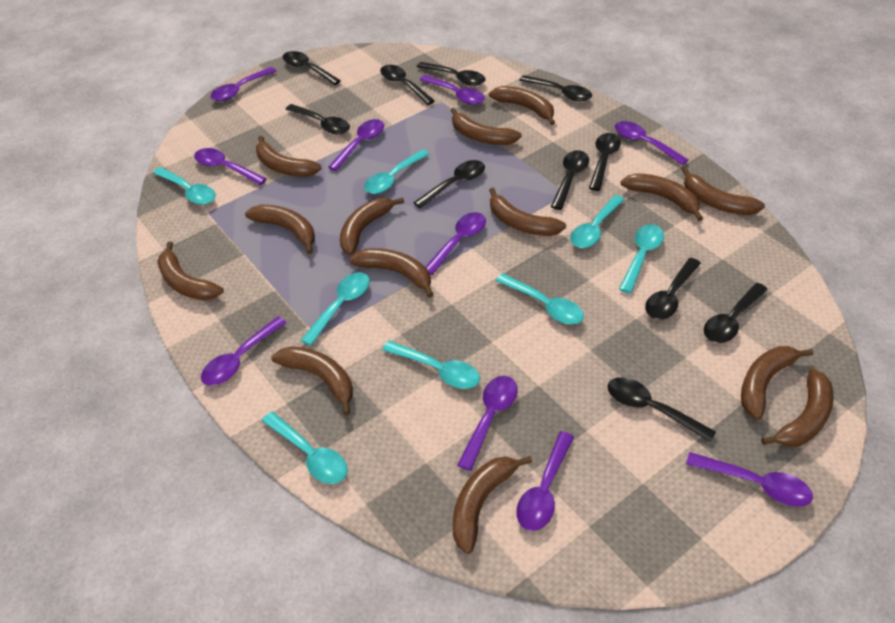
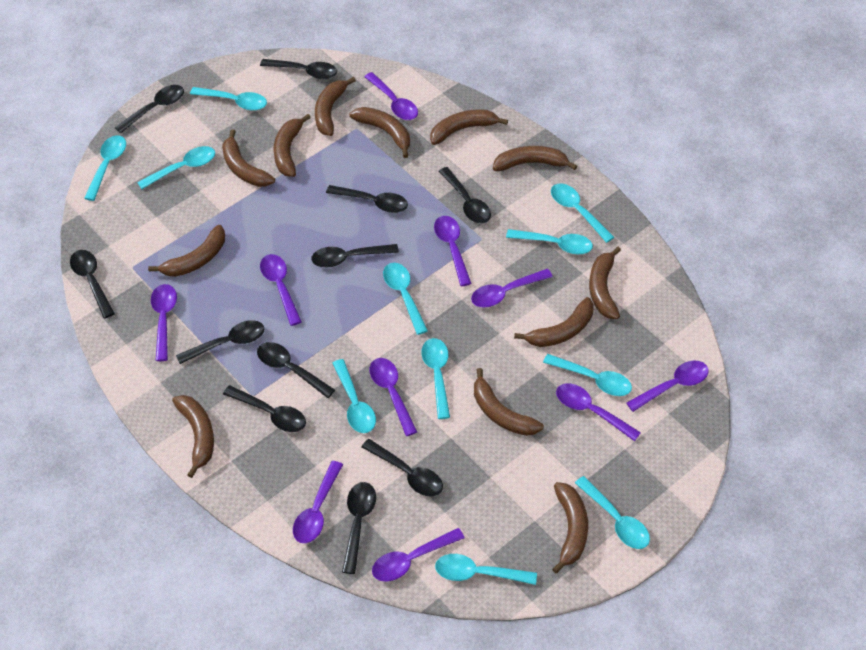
brown banana: 14 -> 12
turquoise spoon: 8 -> 11

